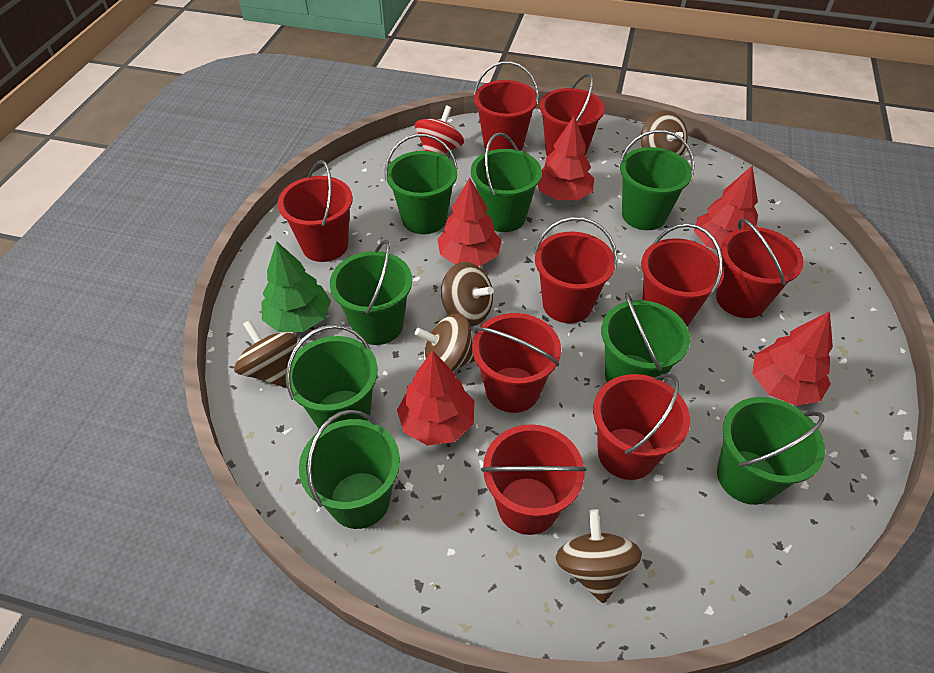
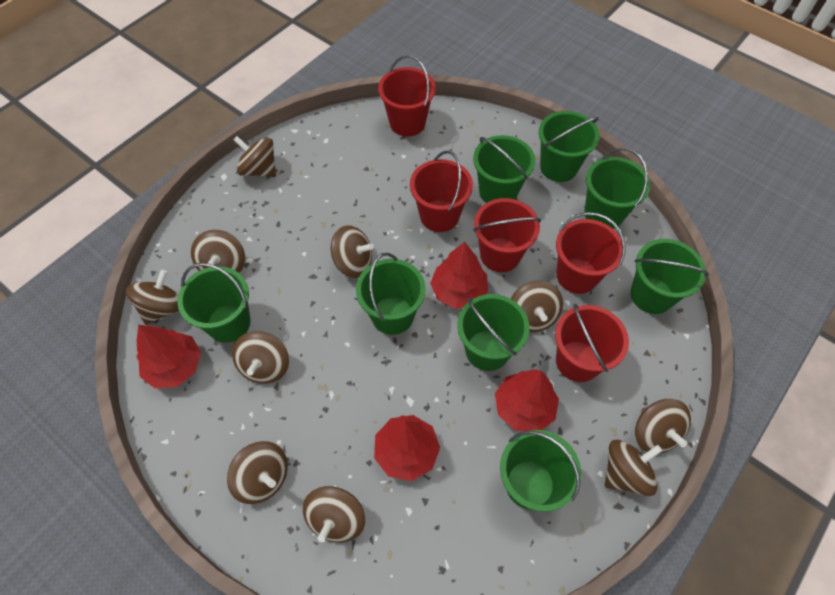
brown spinning top: 5 -> 10
green tree: 1 -> 0
red bucket: 9 -> 5
red spinning top: 1 -> 0
red tree: 5 -> 4

